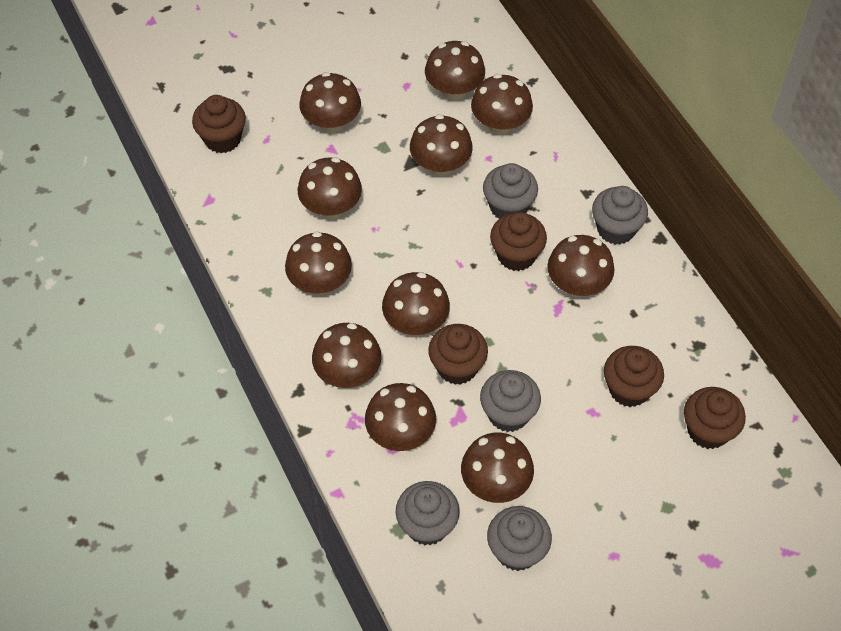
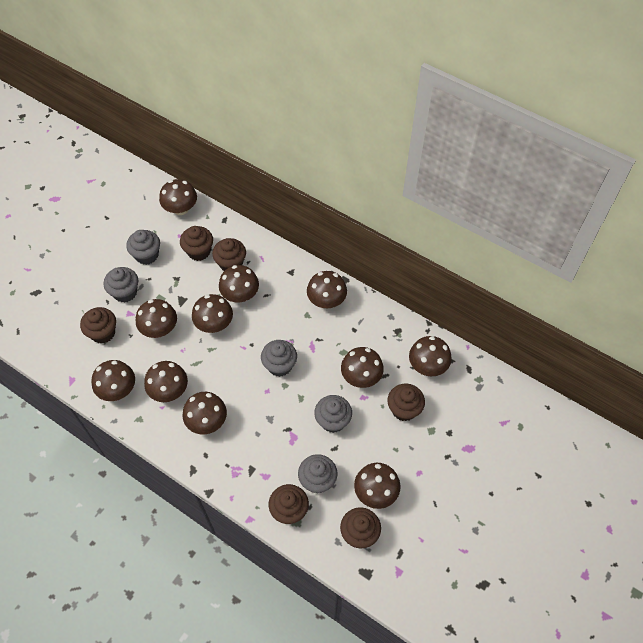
brown cupcake: 5 -> 6

